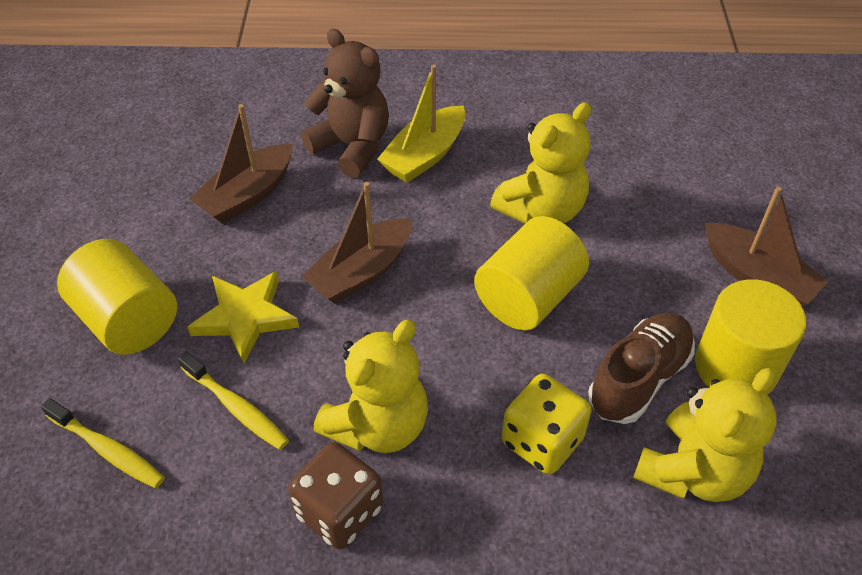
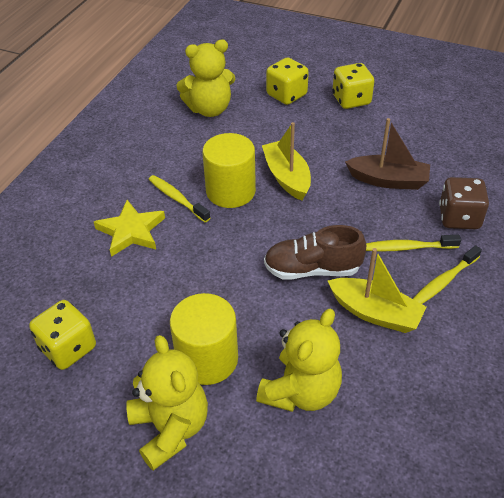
brown boat: 3 -> 1
brown teddy bear: 1 -> 0
yellow boat: 1 -> 2
yellow cylinder: 3 -> 2
yellow dice: 1 -> 3
yellow toothbrush: 2 -> 3

